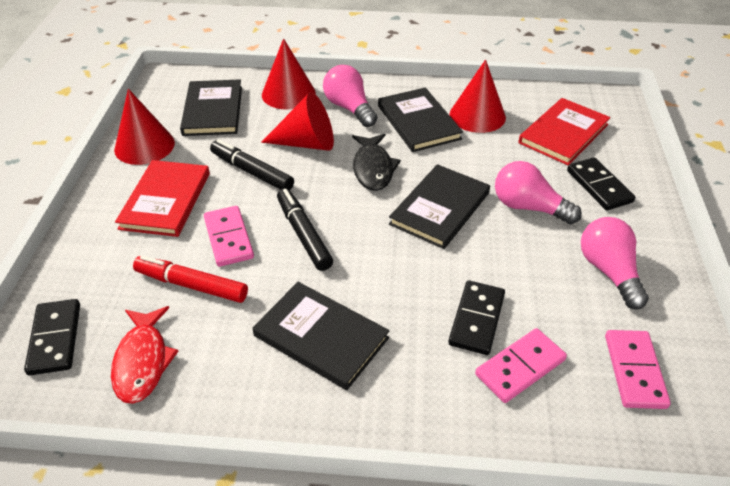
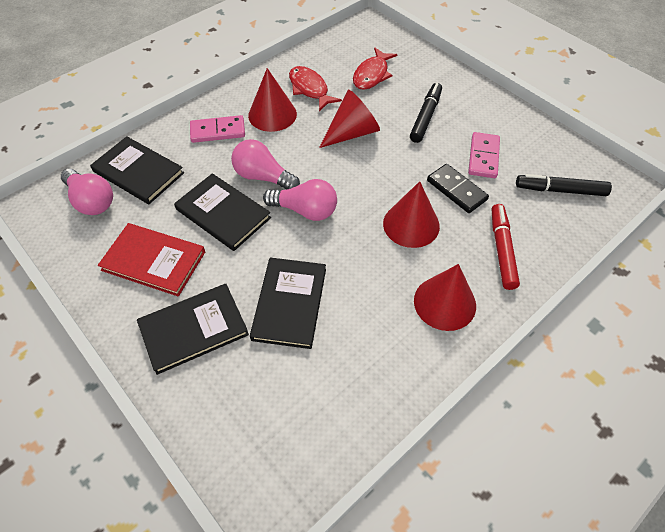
black domino: 3 -> 1
black fish: 1 -> 0
pink domino: 3 -> 2
red book: 2 -> 1
red fish: 1 -> 2

